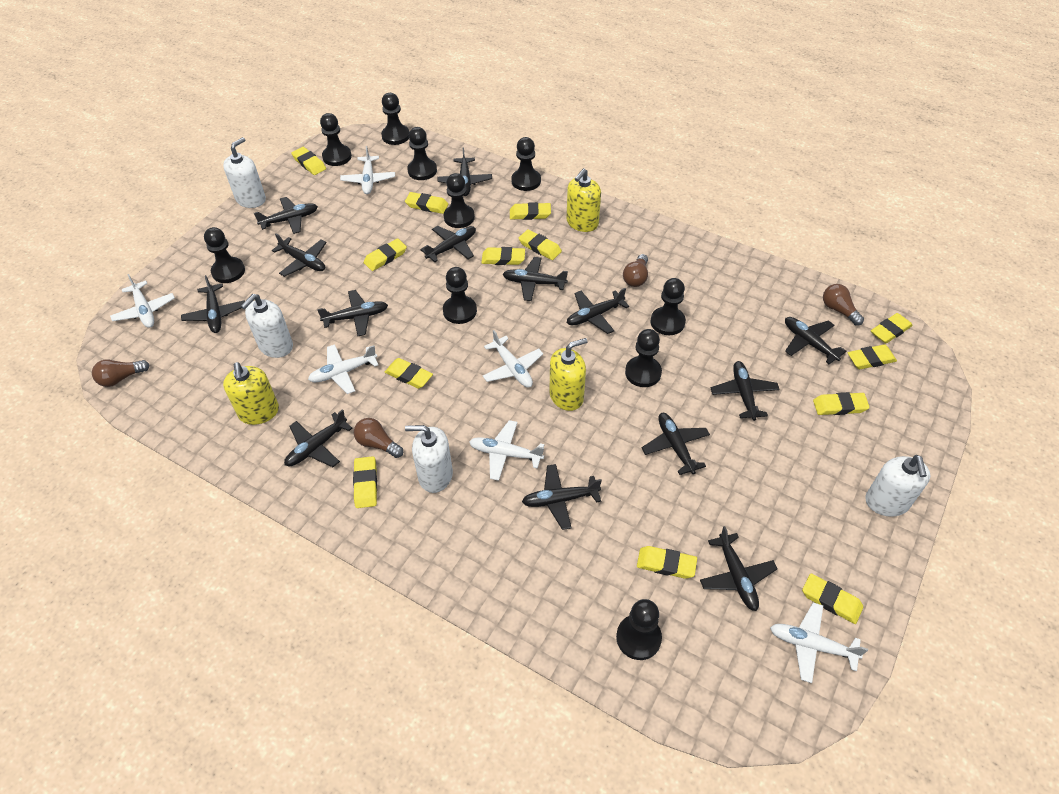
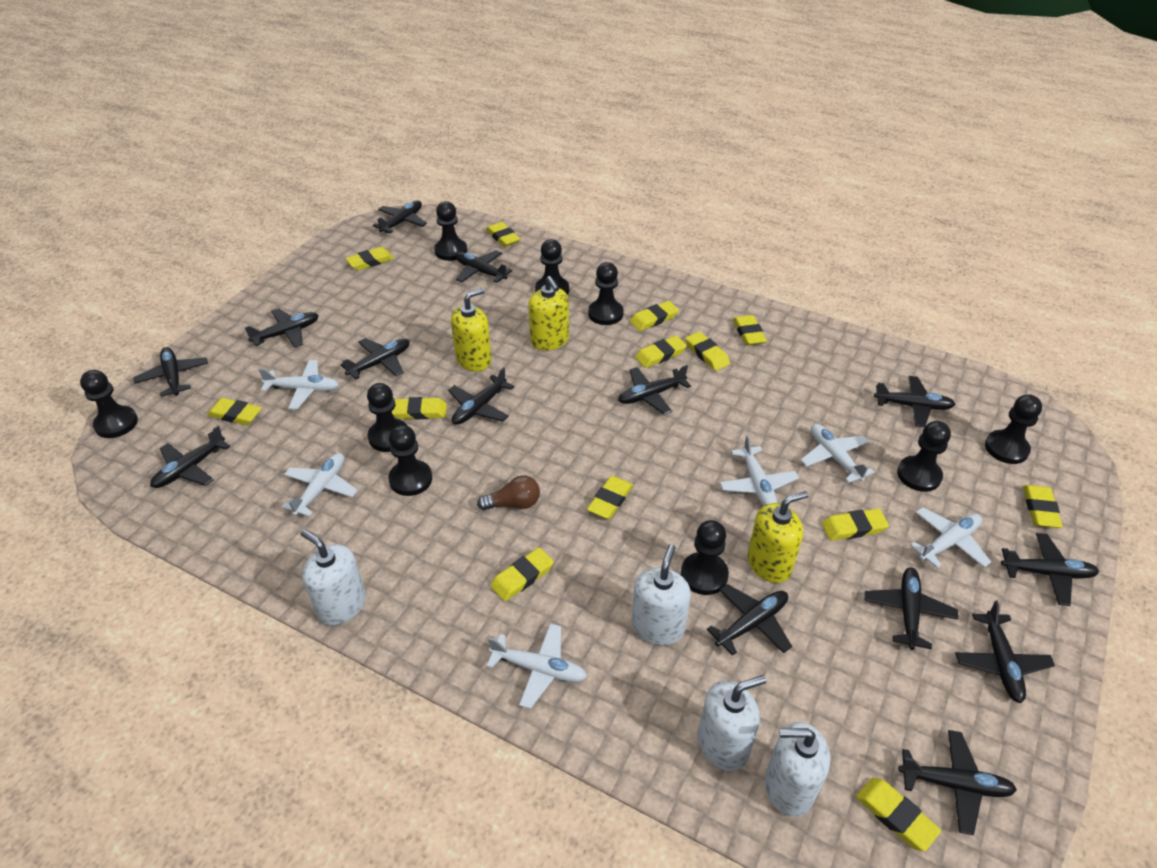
black pawn: 10 -> 9
brown light bulb: 4 -> 1

